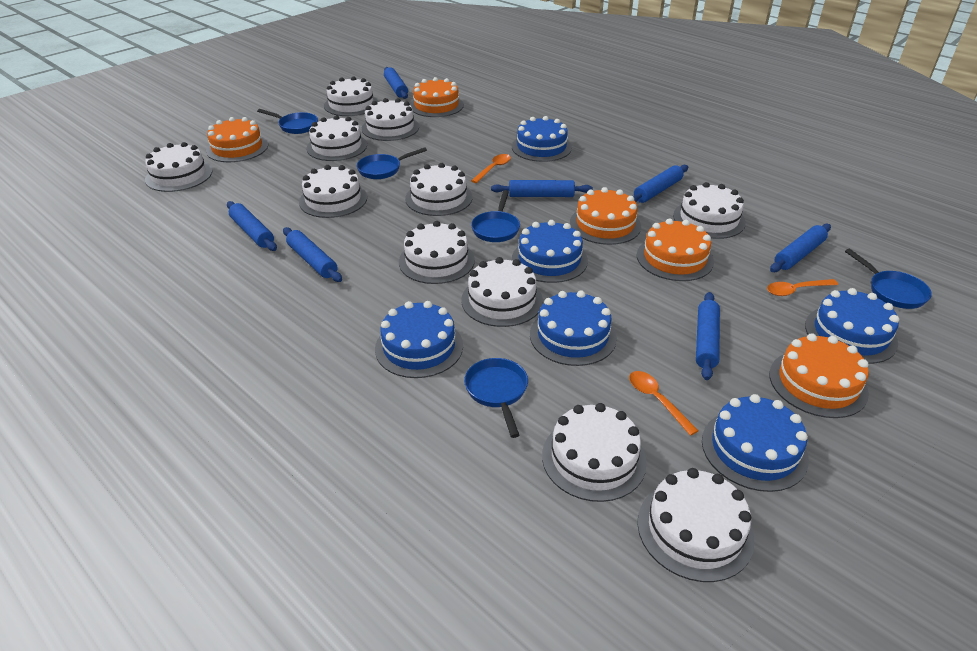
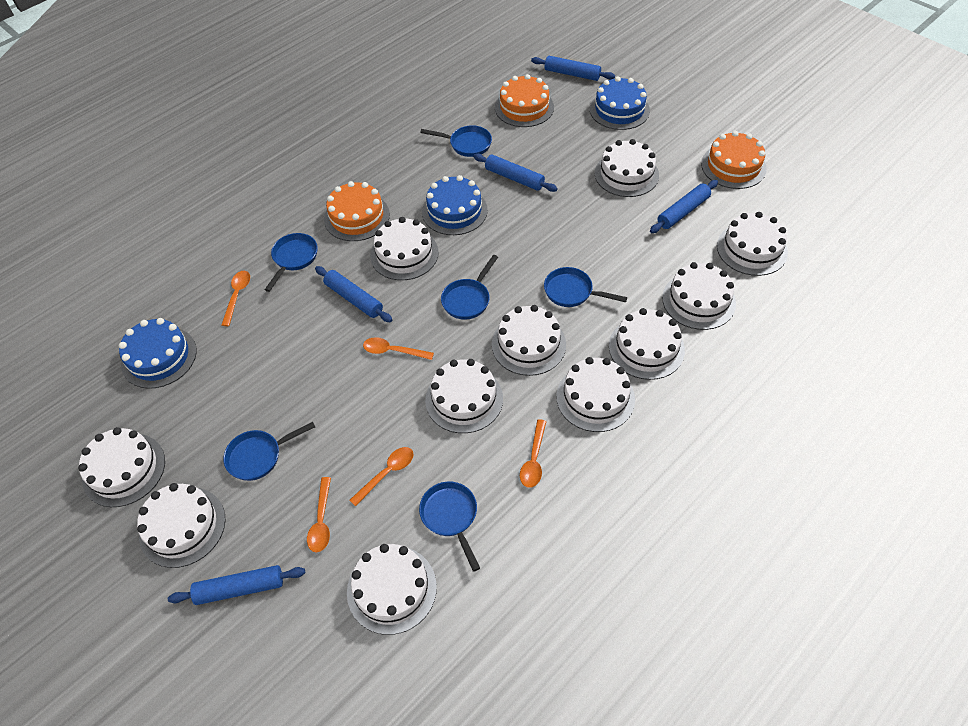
blue cake: 6 -> 3
blue pan: 5 -> 6
blue rolling pin: 7 -> 5
orange cake: 5 -> 3
orange spoon: 3 -> 5

